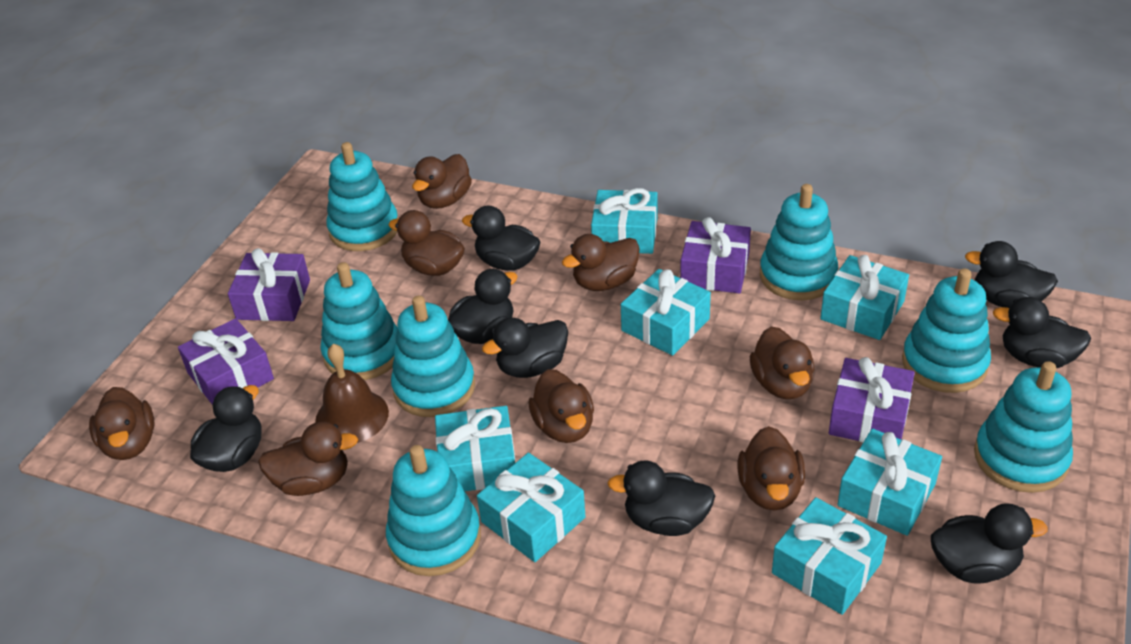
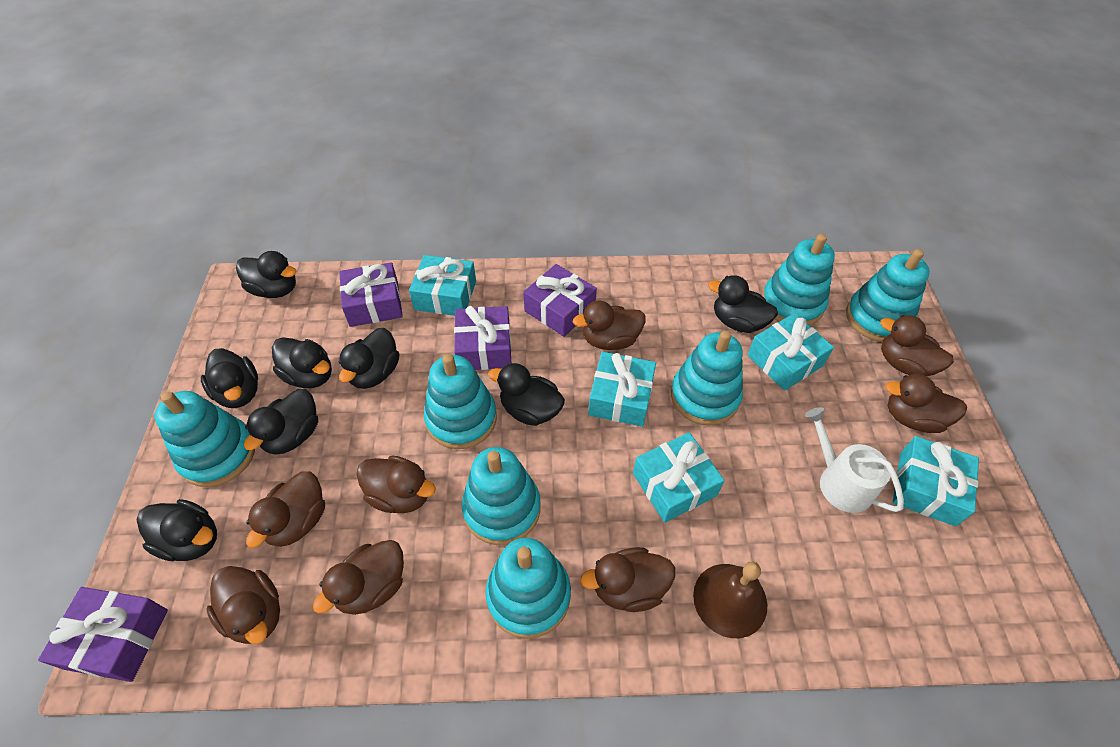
turquoise gift: 7 -> 5
white watering can: 0 -> 1

